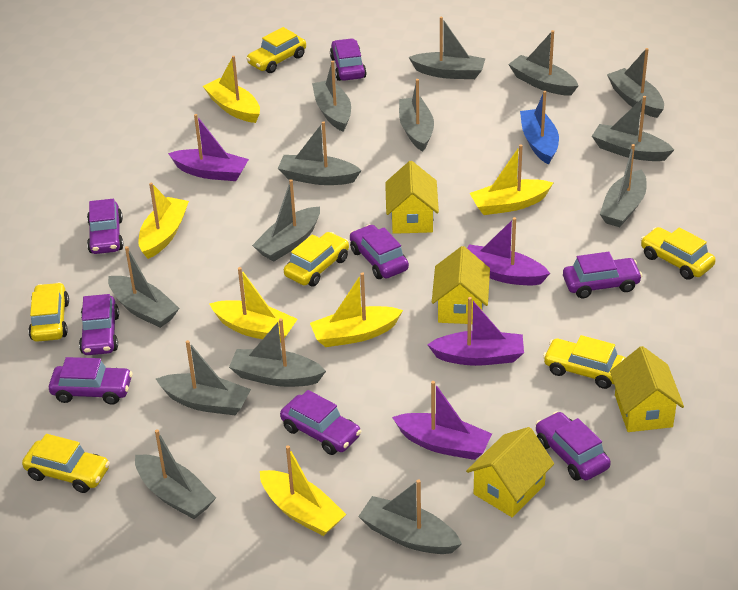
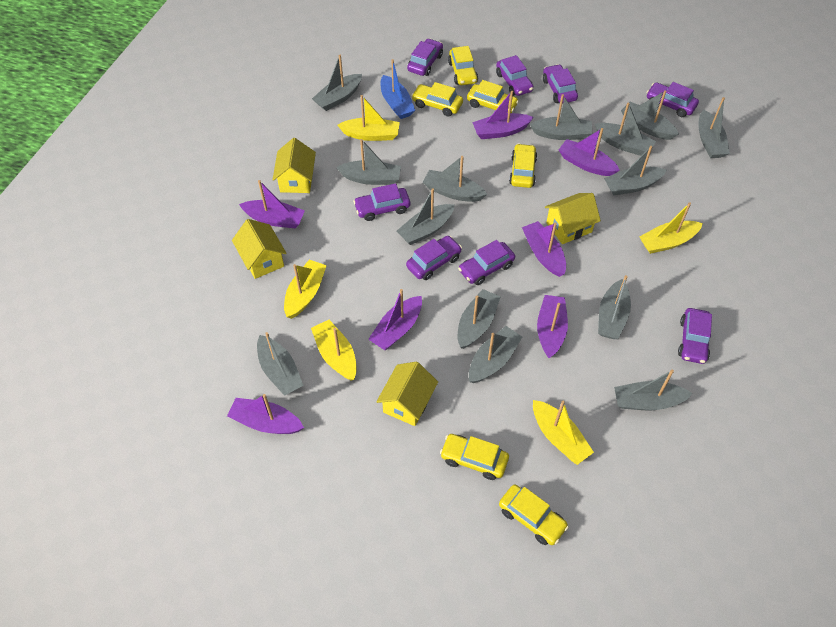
purple boat: 4 -> 7
yellow boat: 6 -> 5

